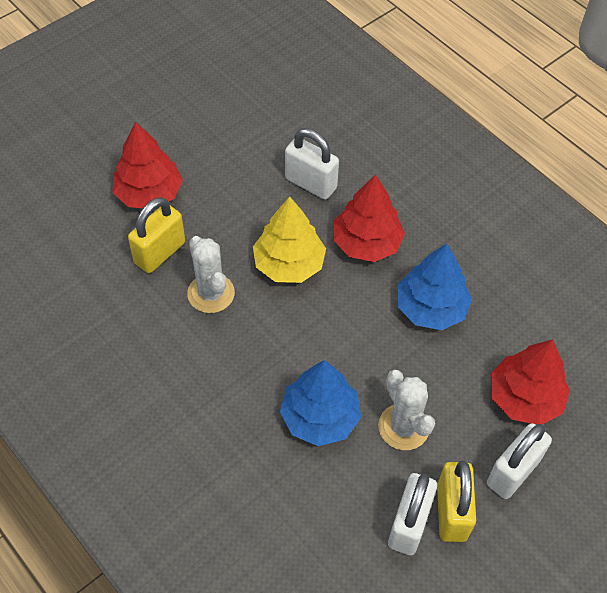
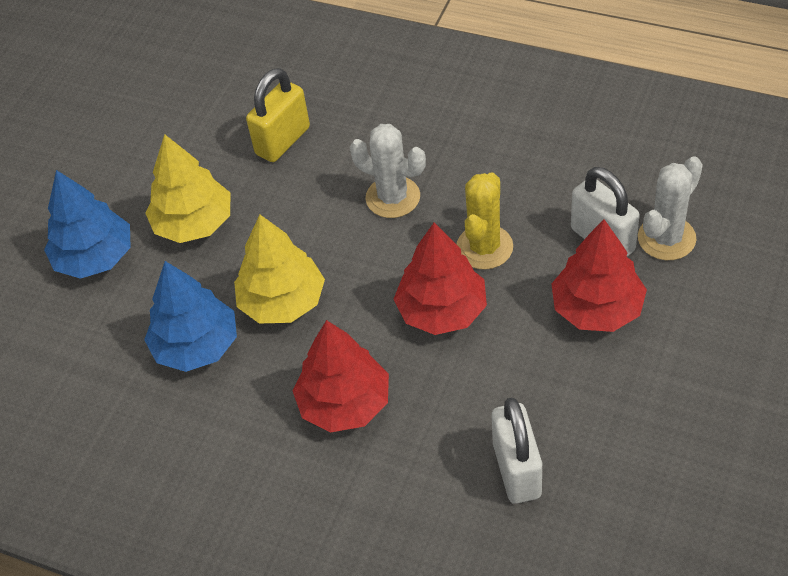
white padlock: 3 -> 2
yellow cactus: 0 -> 1
yellow padlock: 2 -> 1
yellow tree: 1 -> 2

